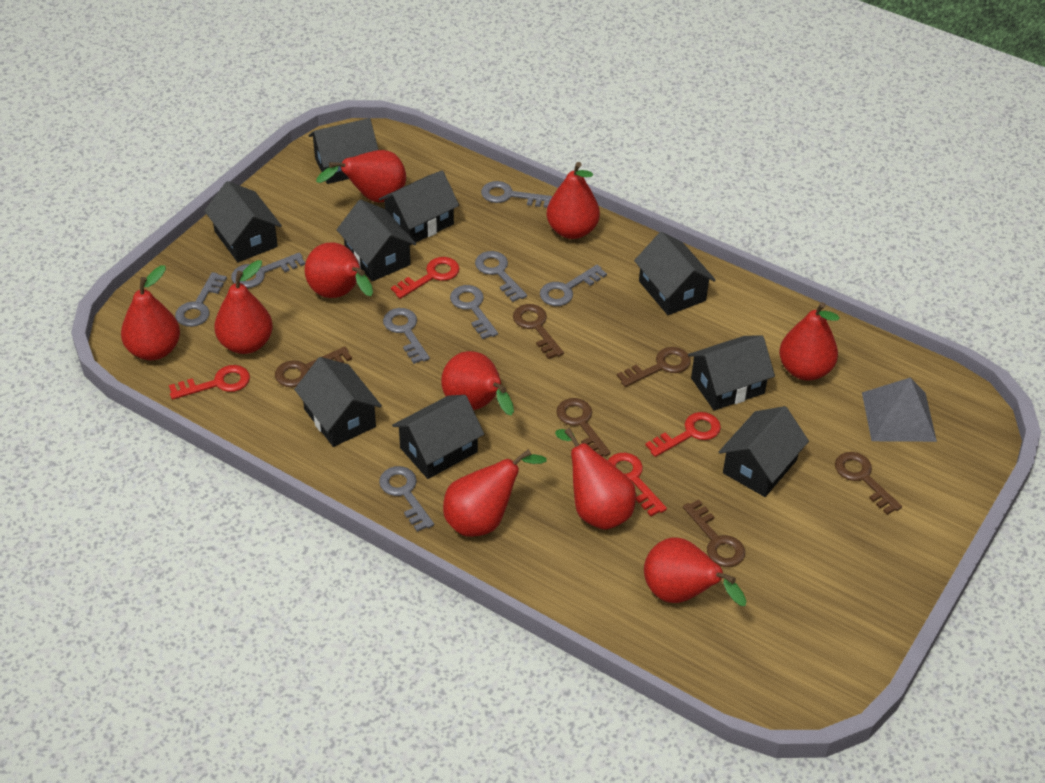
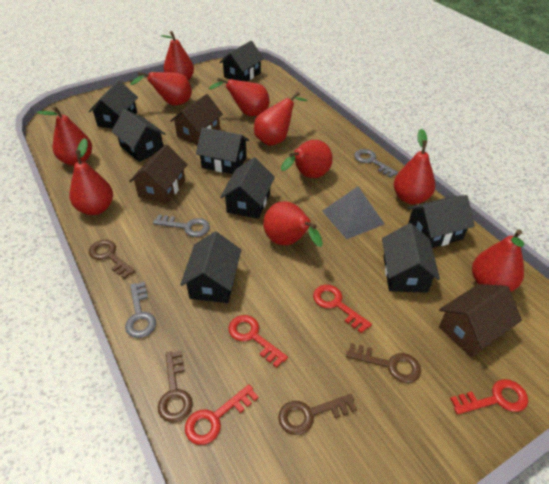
black house: 9 -> 8
brown house: 0 -> 3
brown key: 6 -> 4
grey key: 8 -> 3

